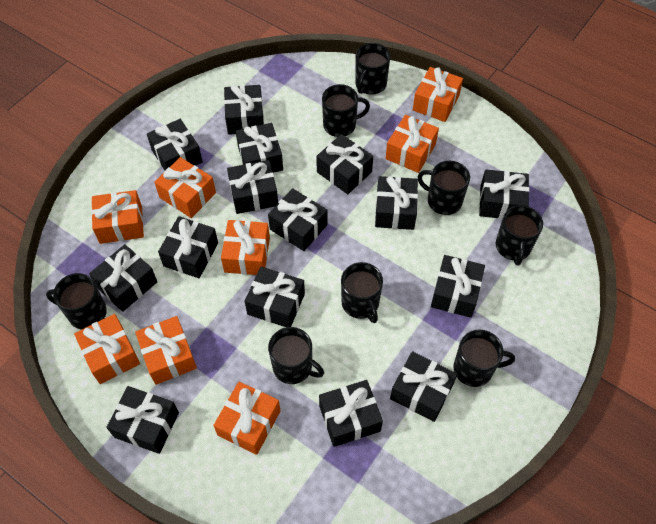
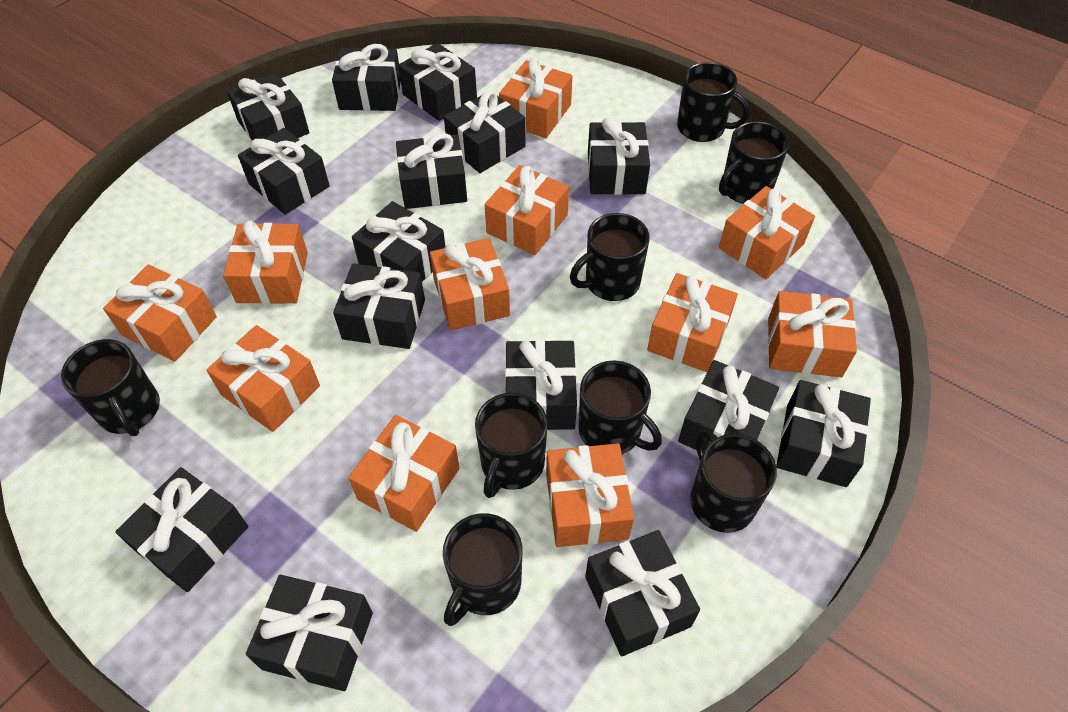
orange gift: 8 -> 11

